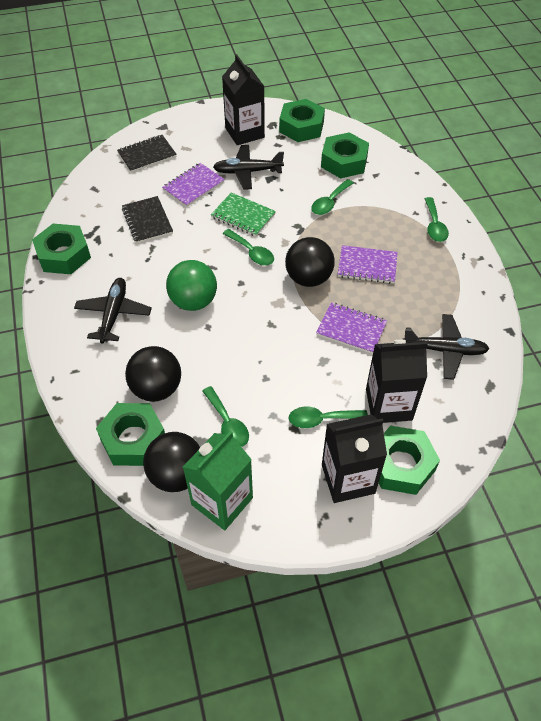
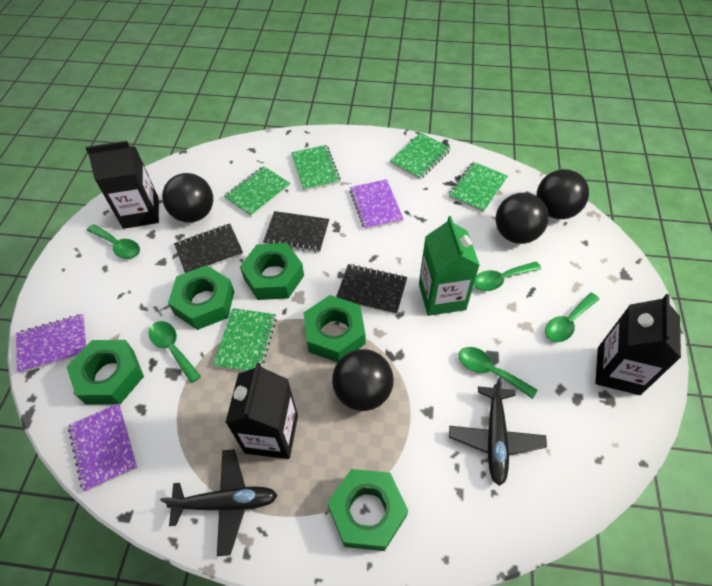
black ball: 3 -> 4
black notebook: 2 -> 3
black plane: 3 -> 2
green ball: 1 -> 0
green notebook: 1 -> 5

